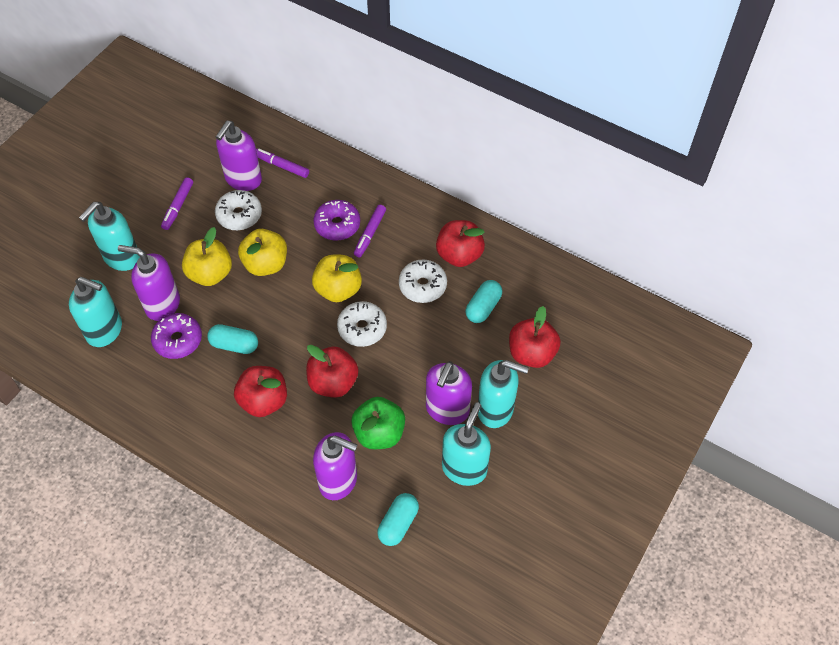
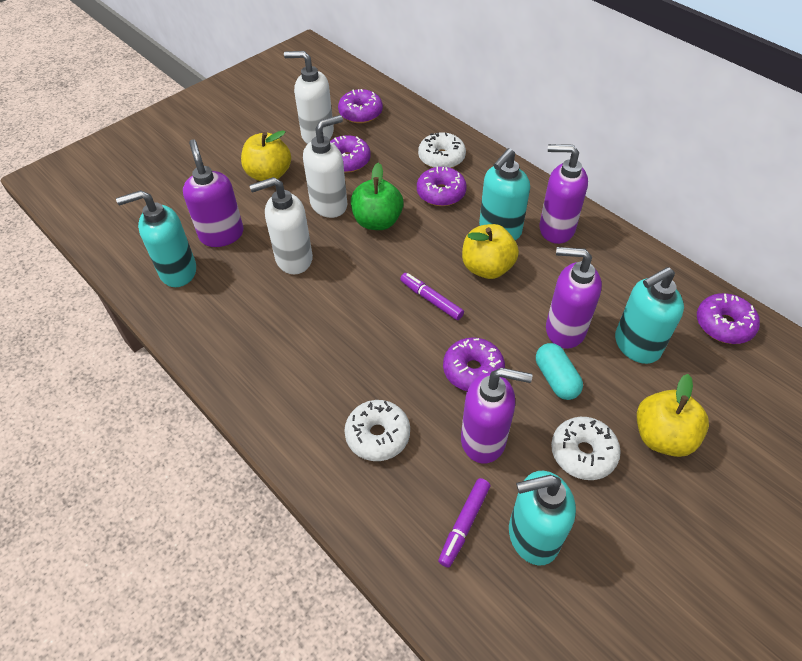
purple donut: 2 -> 5
purple marker: 3 -> 2
red apple: 4 -> 0
turquoise capsule: 3 -> 1
white soap dispenser: 0 -> 3

